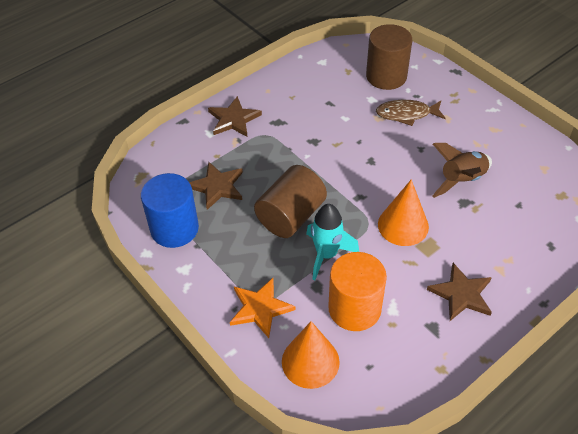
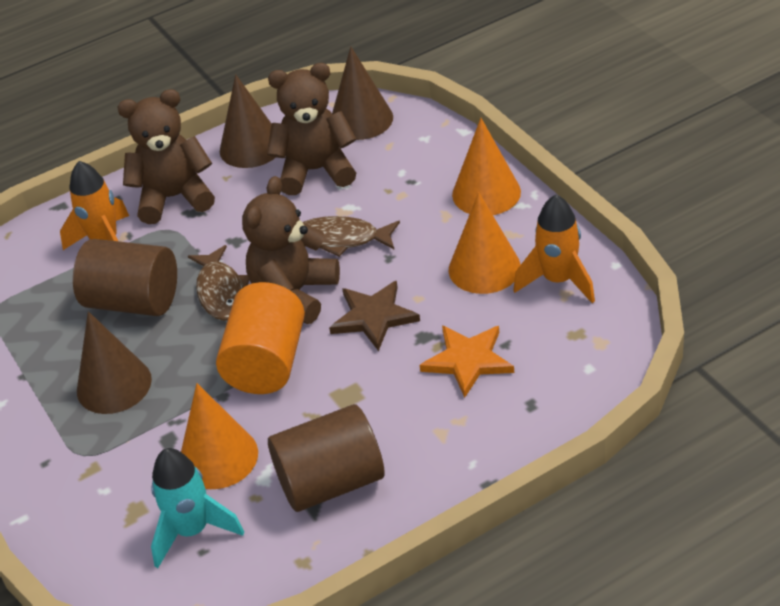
blue cylinder: 1 -> 0
brown cone: 0 -> 3
brown fish: 1 -> 2
brown rocket: 1 -> 0
brown star: 3 -> 1
brown teddy bear: 0 -> 3
orange cone: 2 -> 3
orange rocket: 0 -> 2

